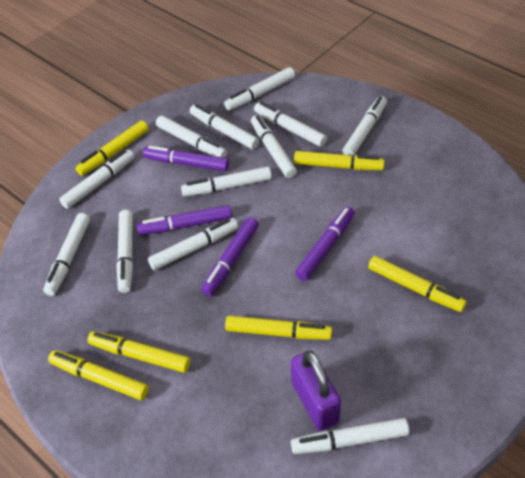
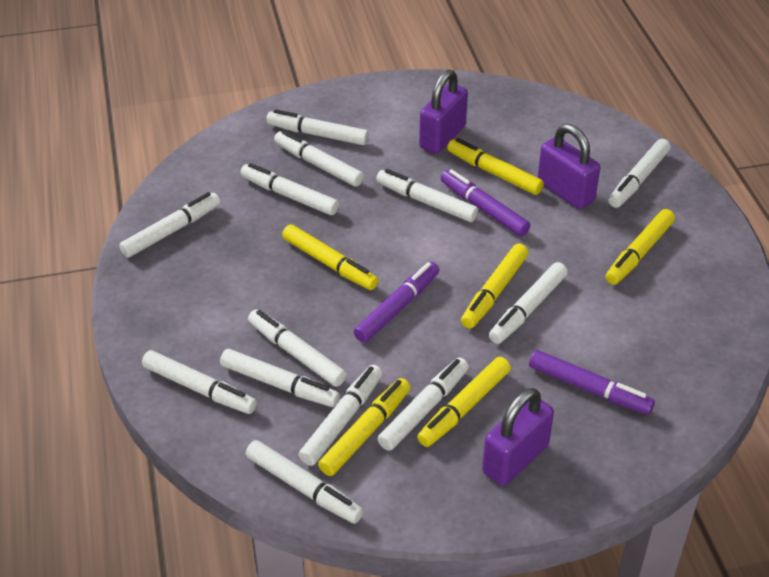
purple marker: 4 -> 3
purple padlock: 1 -> 3
white marker: 12 -> 13

